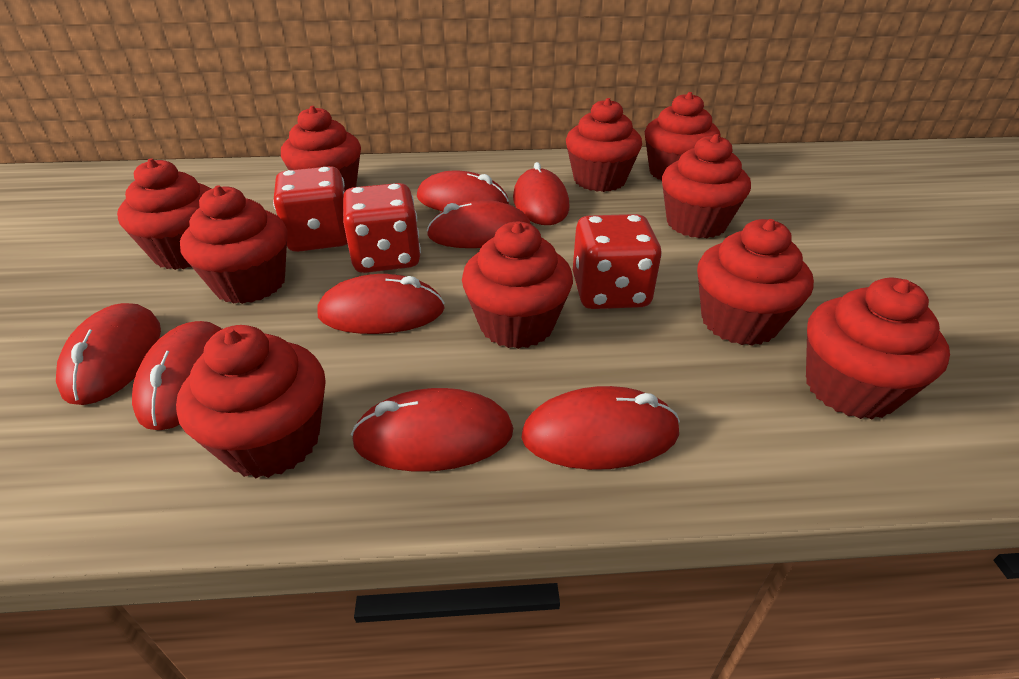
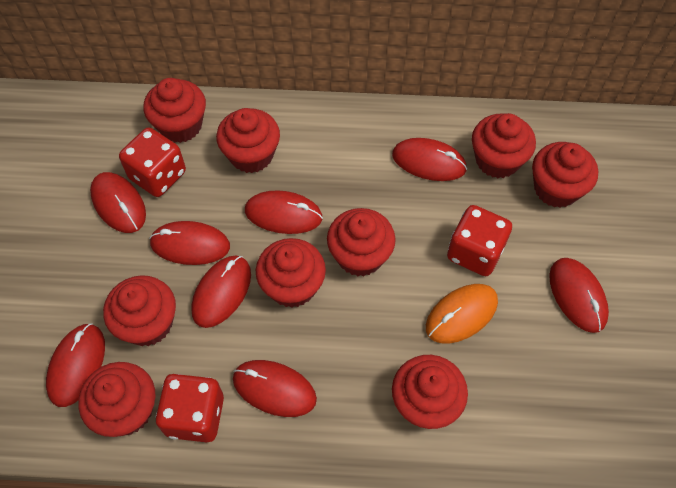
orange mouse: 0 -> 1
red cupcake: 10 -> 9

